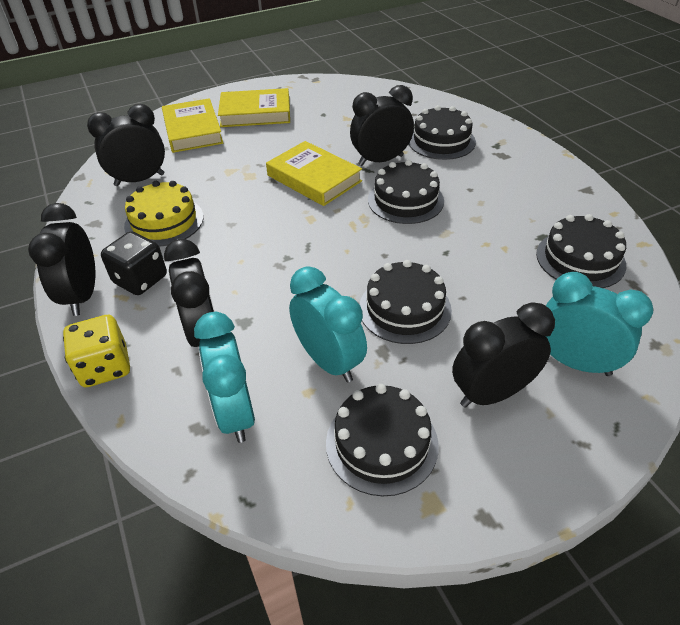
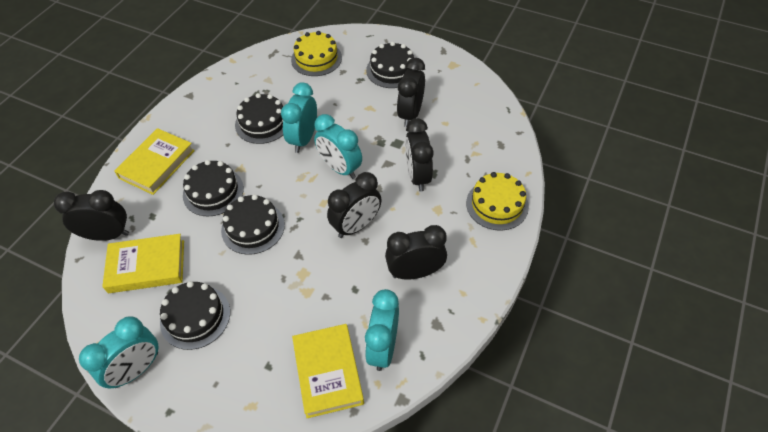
black dice: 1 -> 0
turquoise clock: 3 -> 4
yellow cake: 1 -> 2
yellow dice: 1 -> 0

